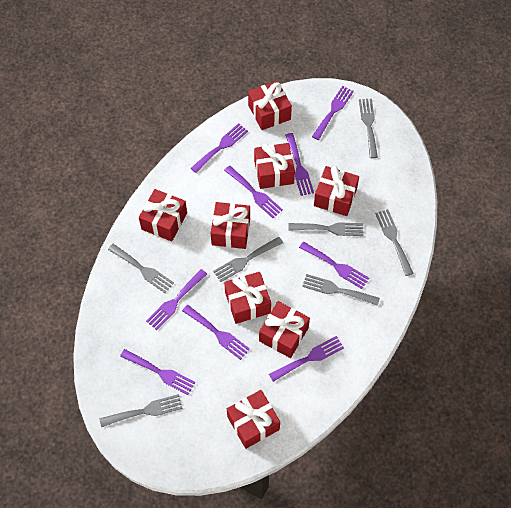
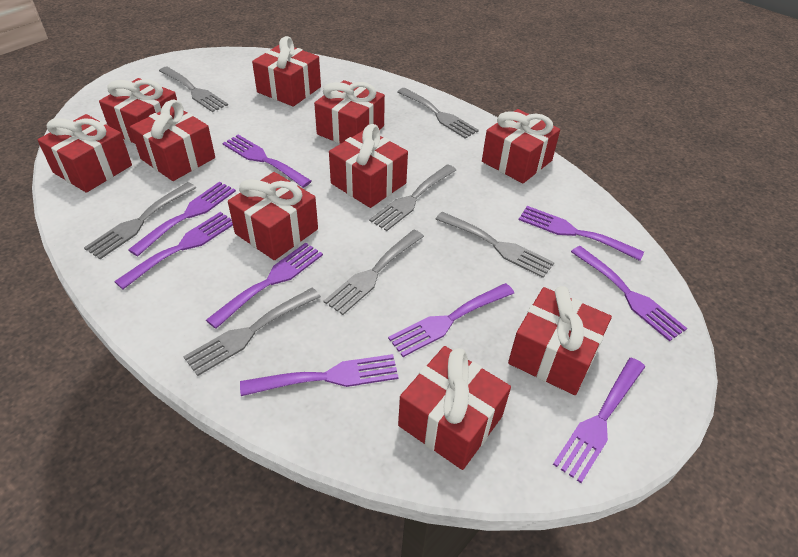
red gift: 8 -> 10

